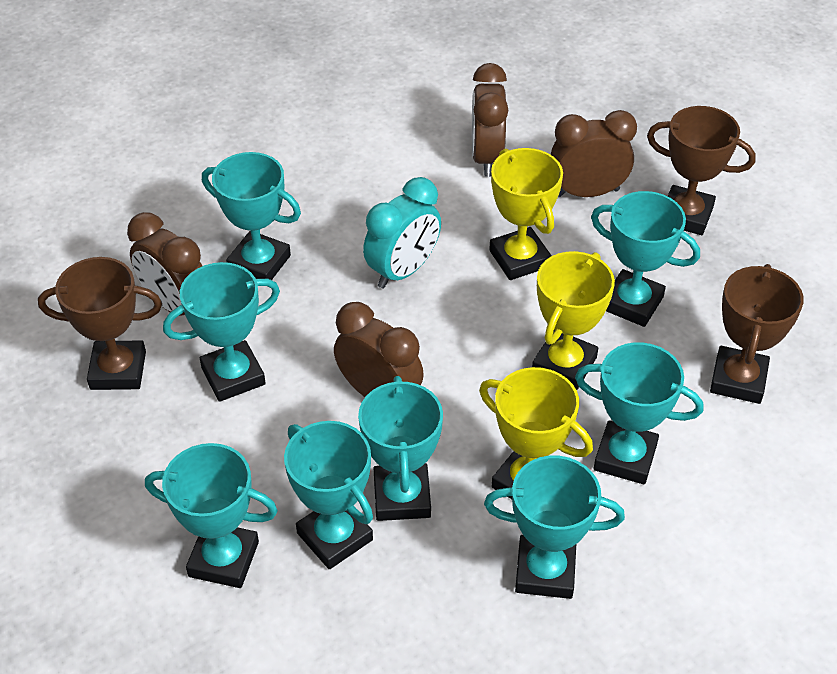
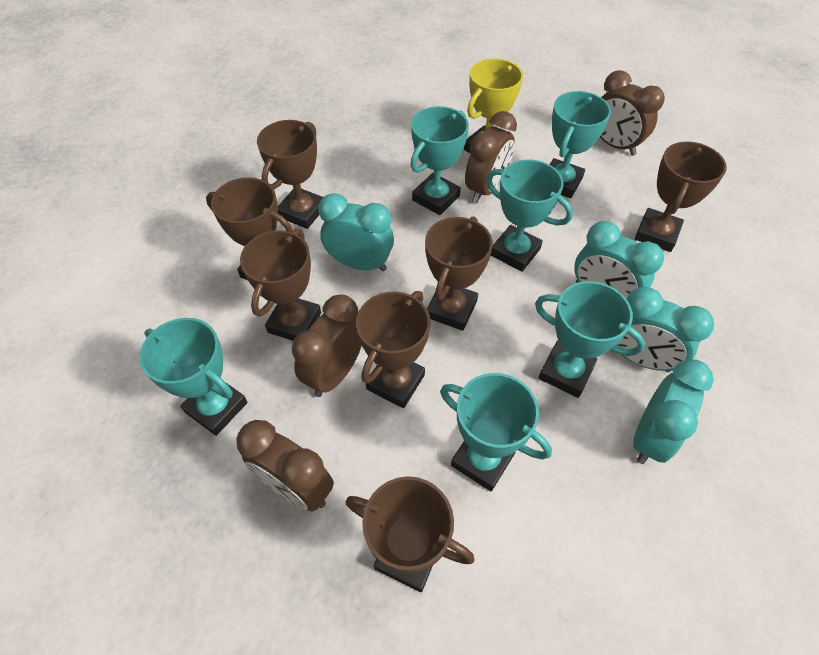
brown trophy: 3 -> 7
turquoise clock: 1 -> 4
turquoise trophy: 8 -> 6
yellow trophy: 3 -> 1

